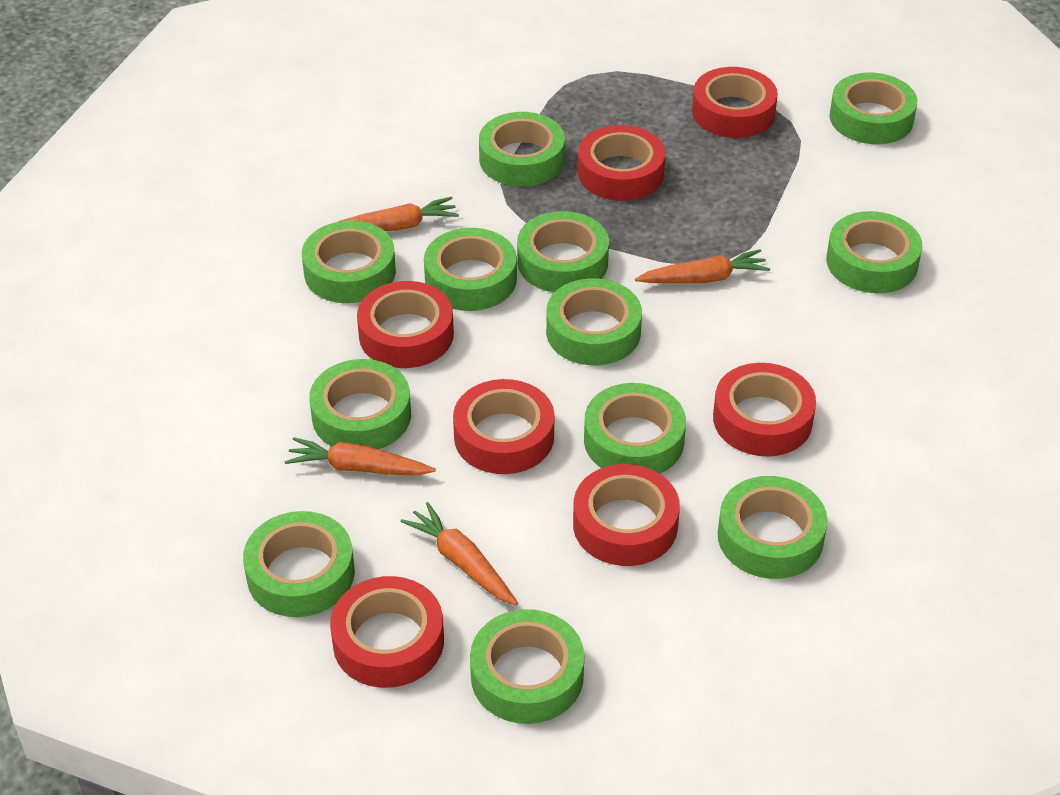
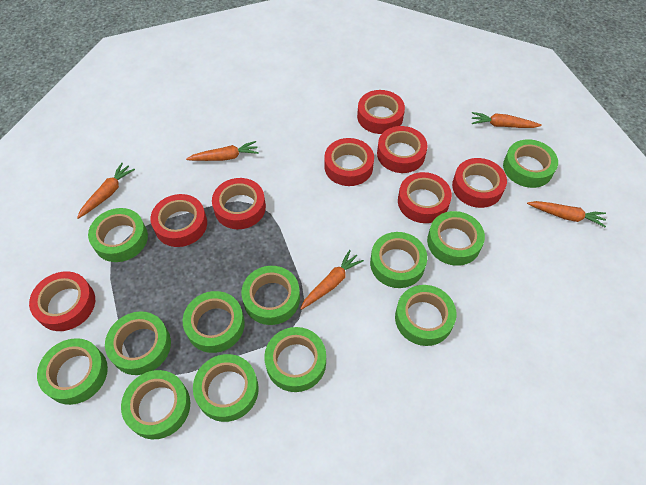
orange carrot: 4 -> 5
red tape: 7 -> 8

